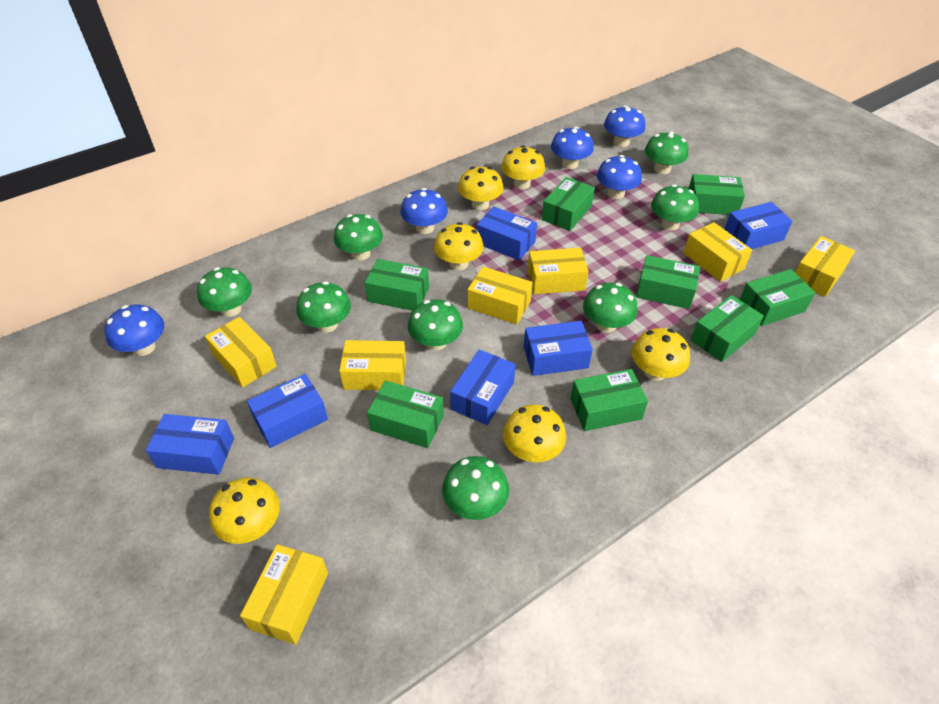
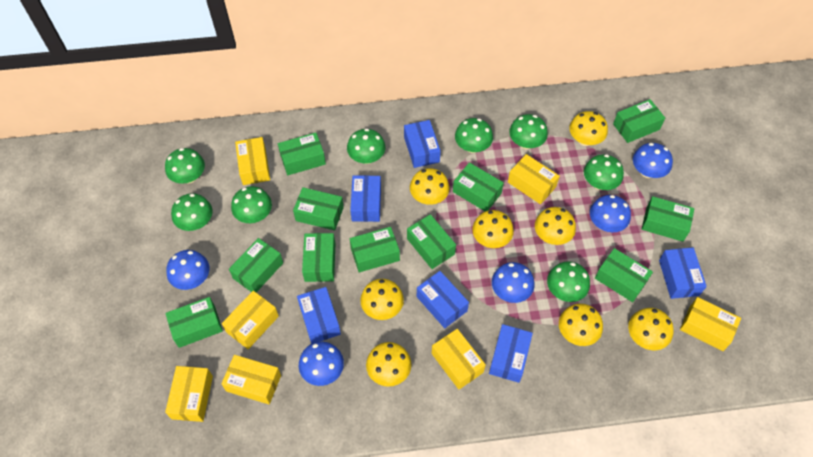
green box: 8 -> 11
yellow mushroom: 6 -> 8

